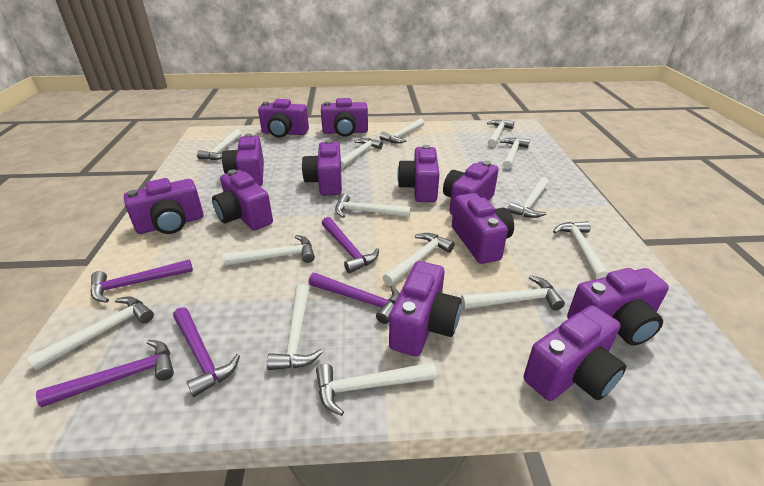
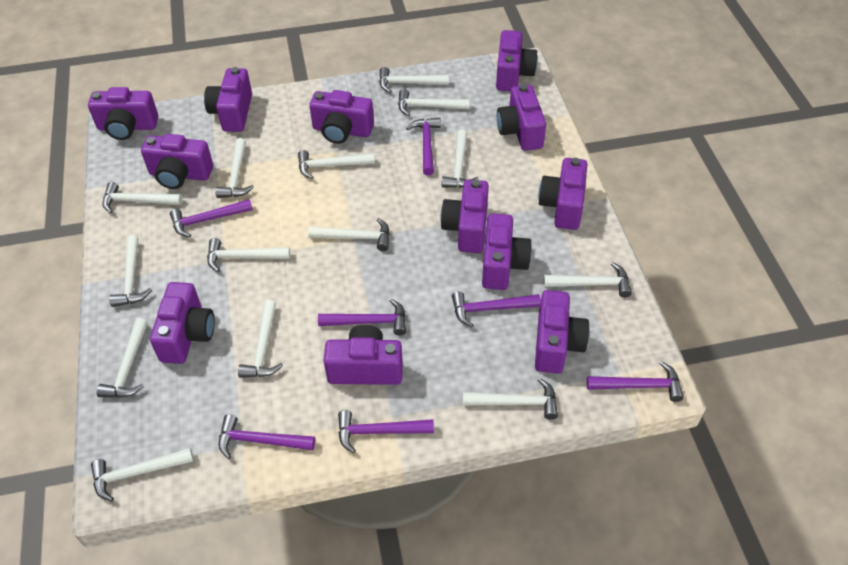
purple hammer: 5 -> 7

